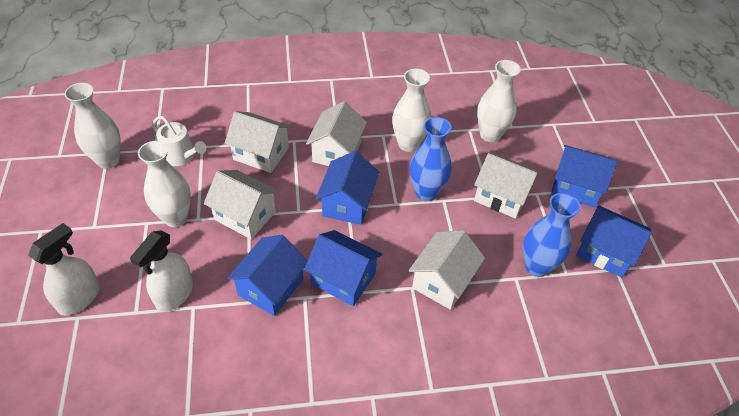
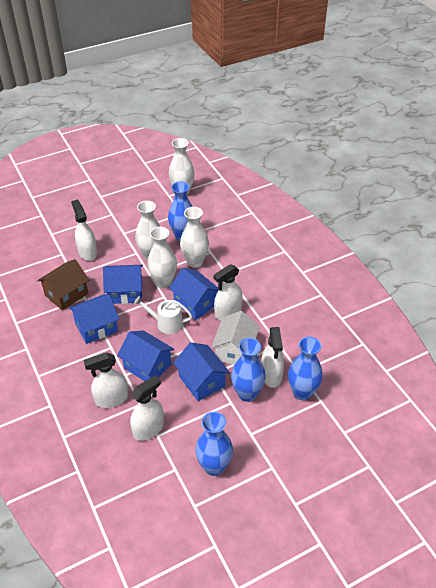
blue vase: 2 -> 4
brown house: 0 -> 1
white house: 5 -> 1
white spray bottle: 2 -> 5

